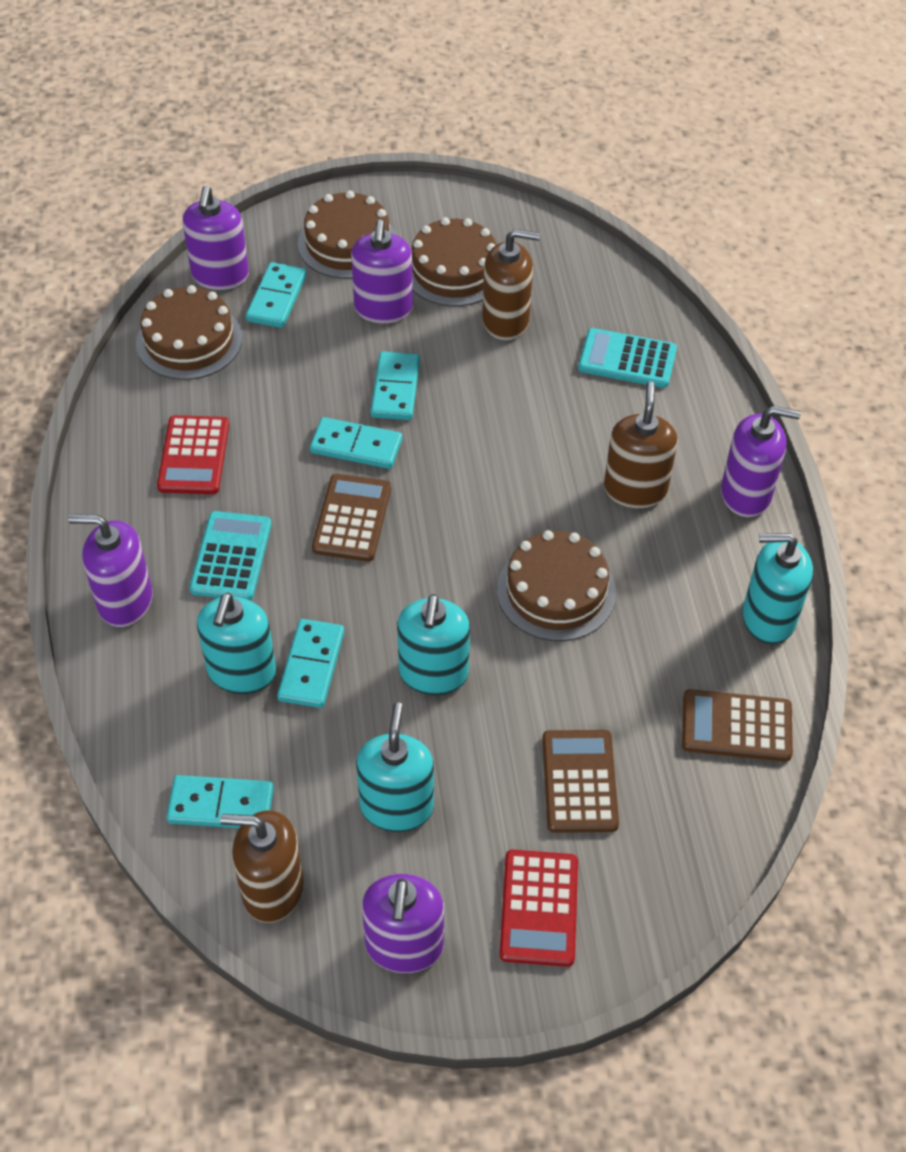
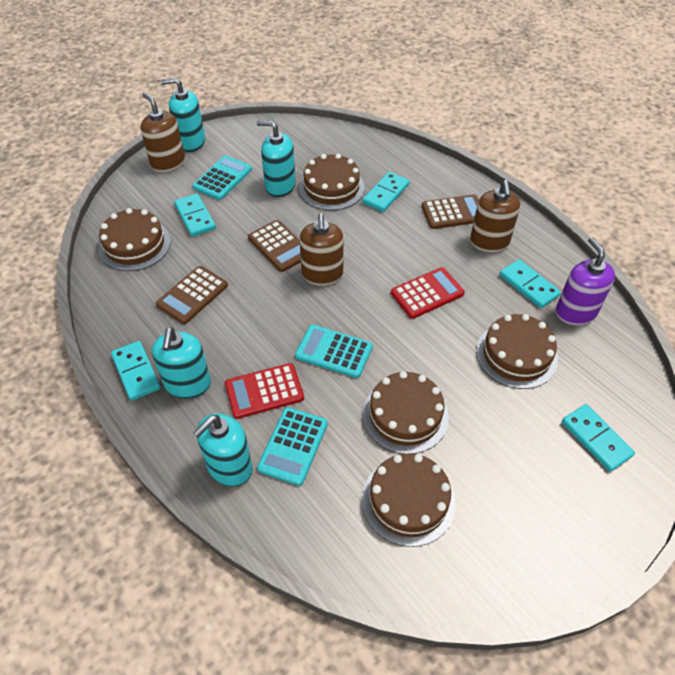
brown cake: 4 -> 5
purple soap dispenser: 5 -> 1
turquoise calculator: 2 -> 3

